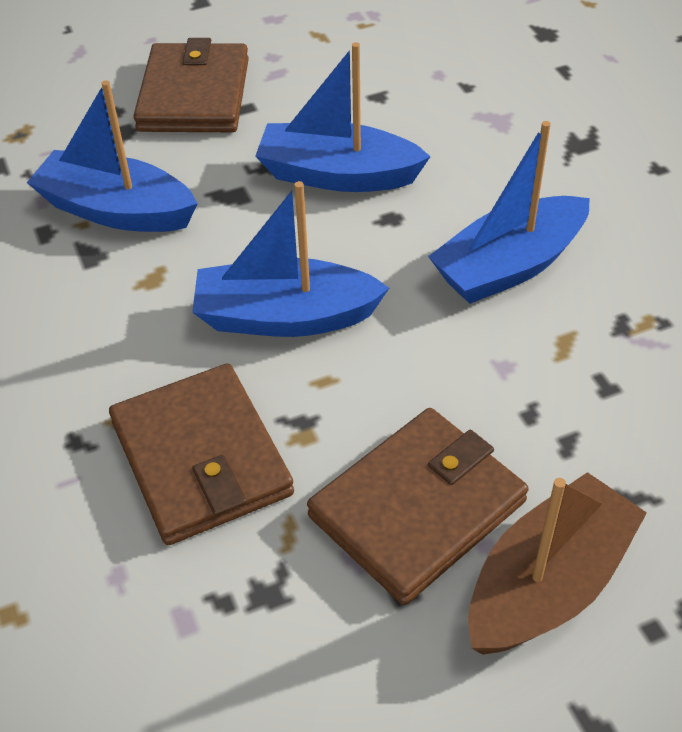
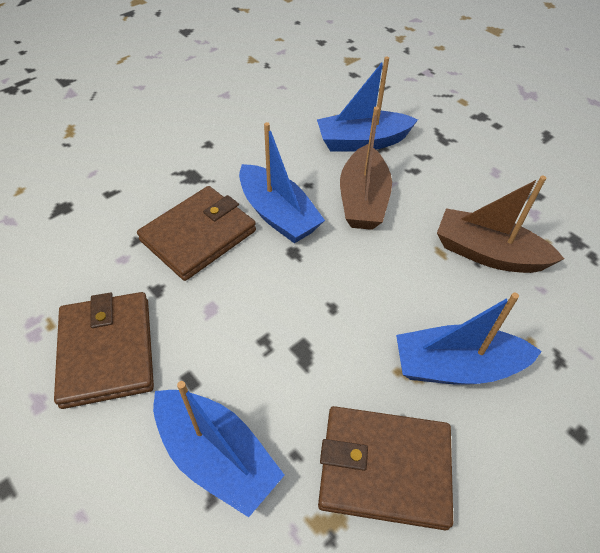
brown boat: 1 -> 2

